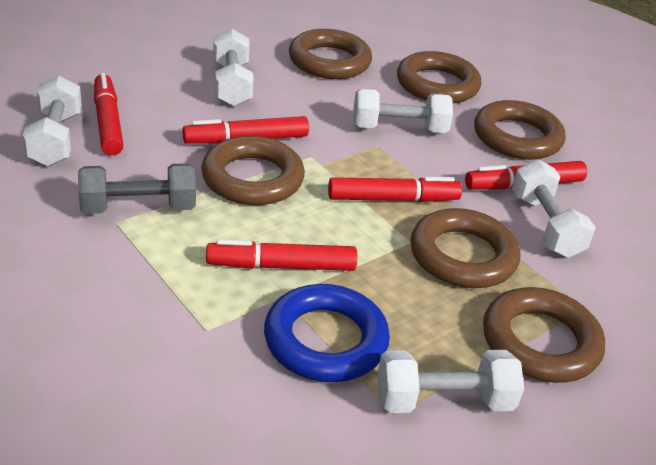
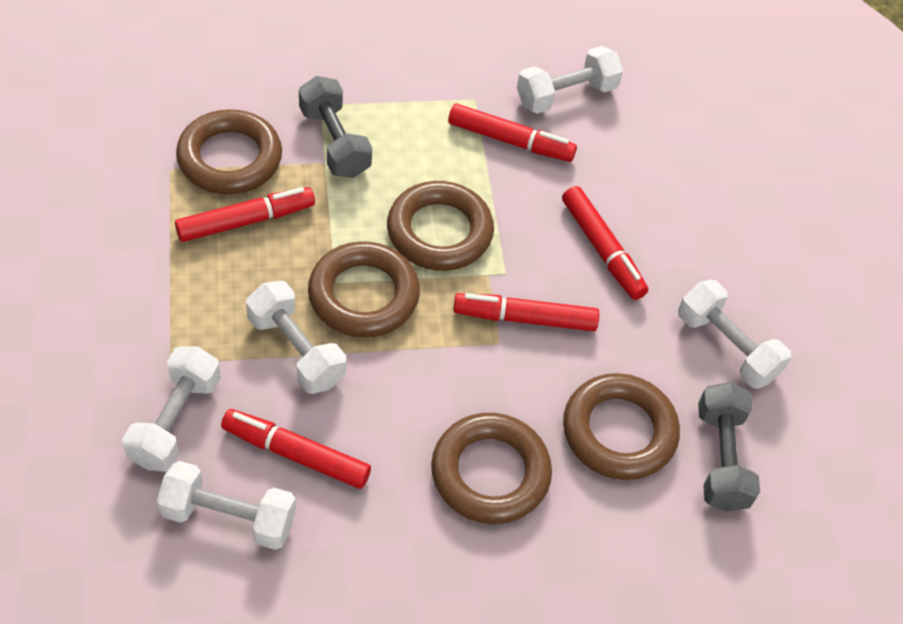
blue ring: 1 -> 0
brown ring: 6 -> 5
grey dumbbell: 1 -> 2

